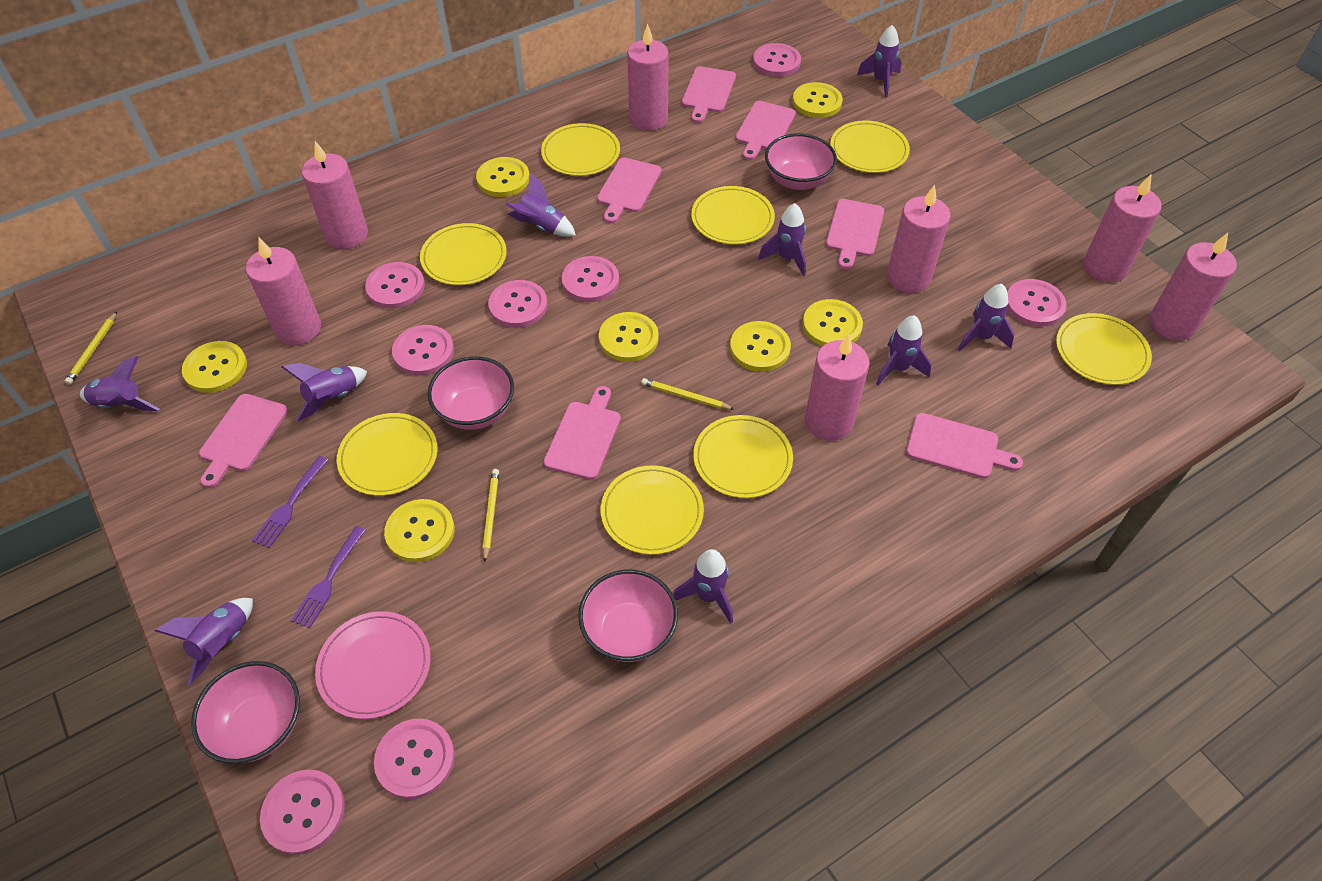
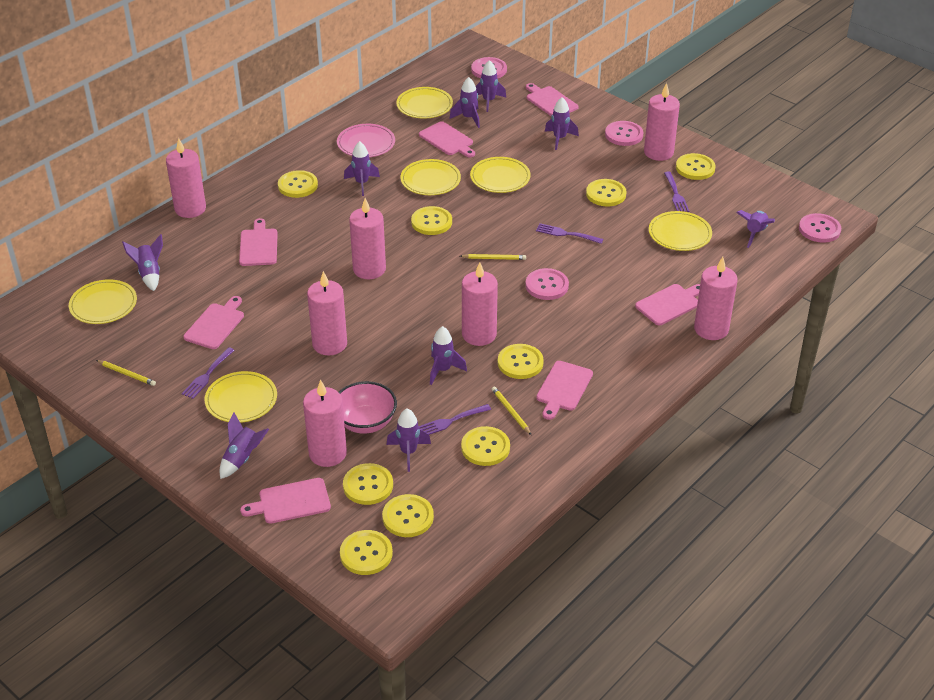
pink bowl: 4 -> 1
pink button: 8 -> 4
purple fork: 2 -> 4
yellow button: 7 -> 9
yellow plate: 8 -> 6

